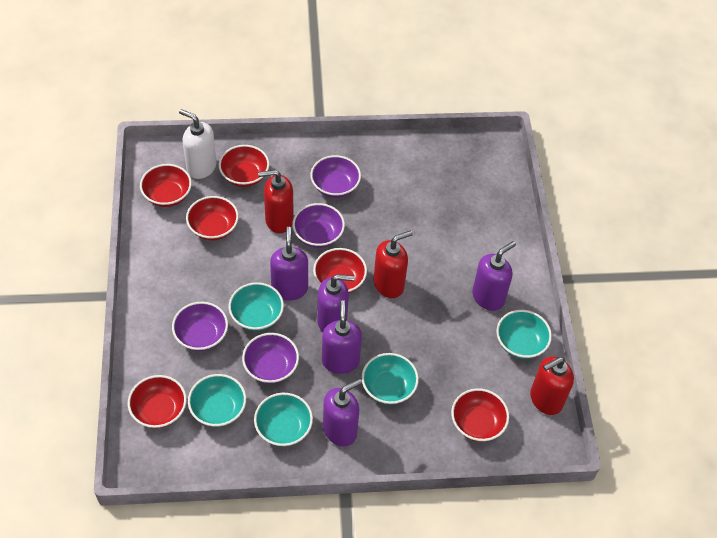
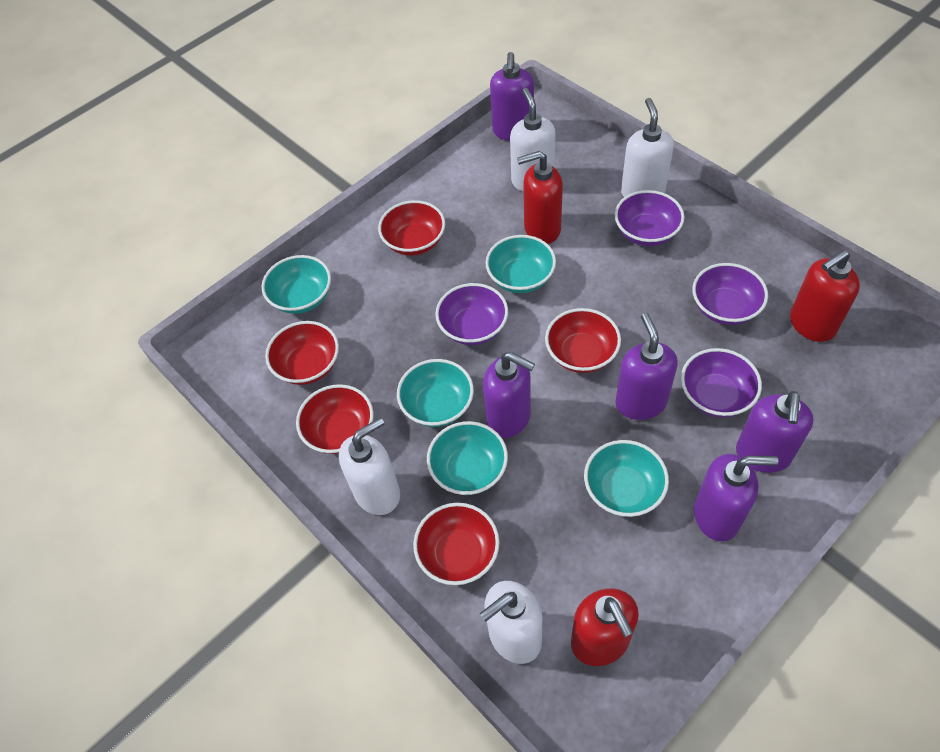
red bowl: 6 -> 5
white soap dispenser: 1 -> 4

